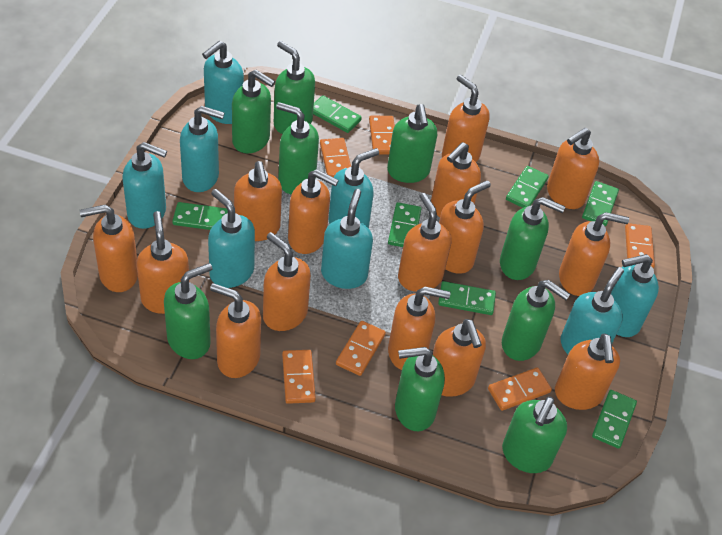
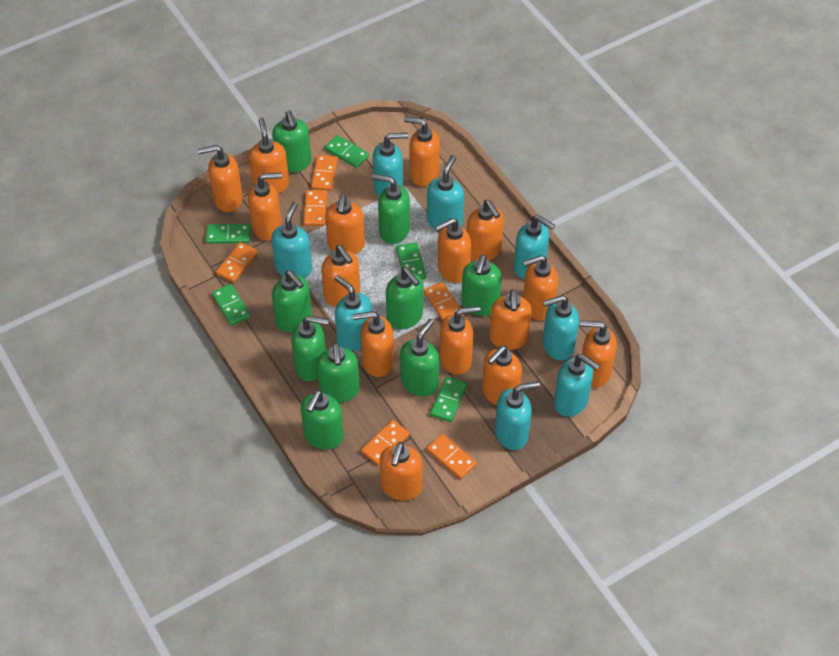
green domino: 7 -> 5

